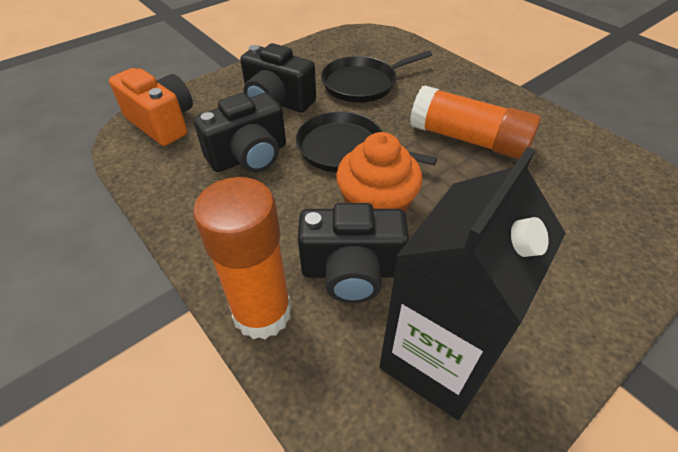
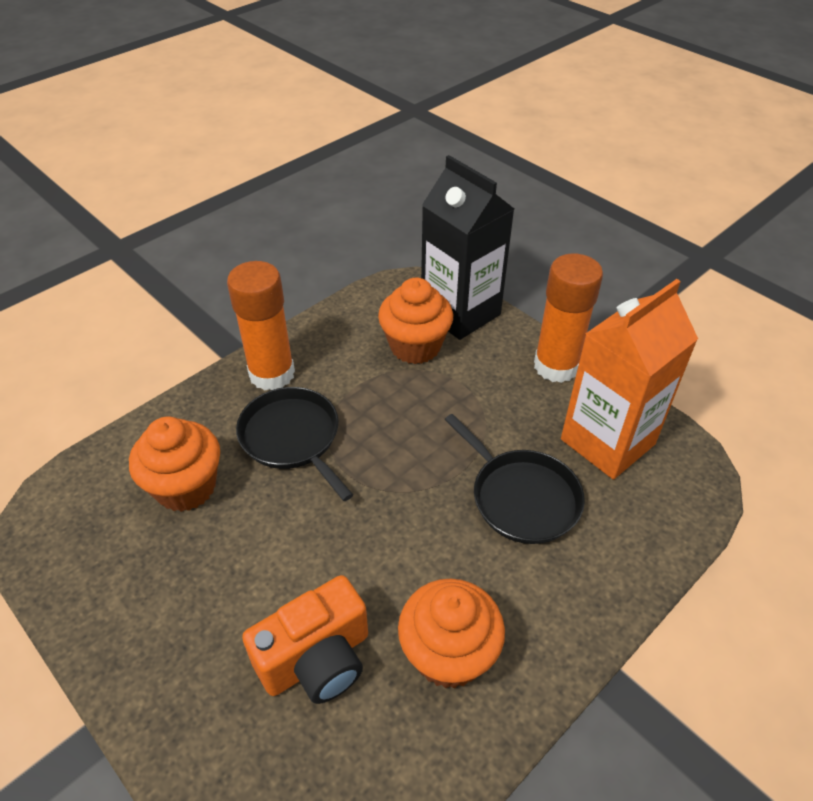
black camera: 3 -> 0
orange carton: 0 -> 1
orange cupcake: 1 -> 3

